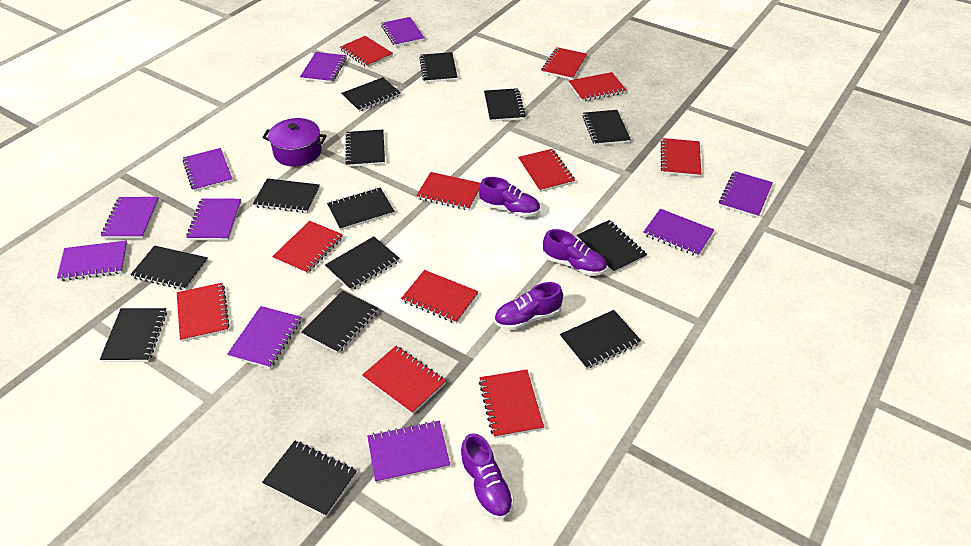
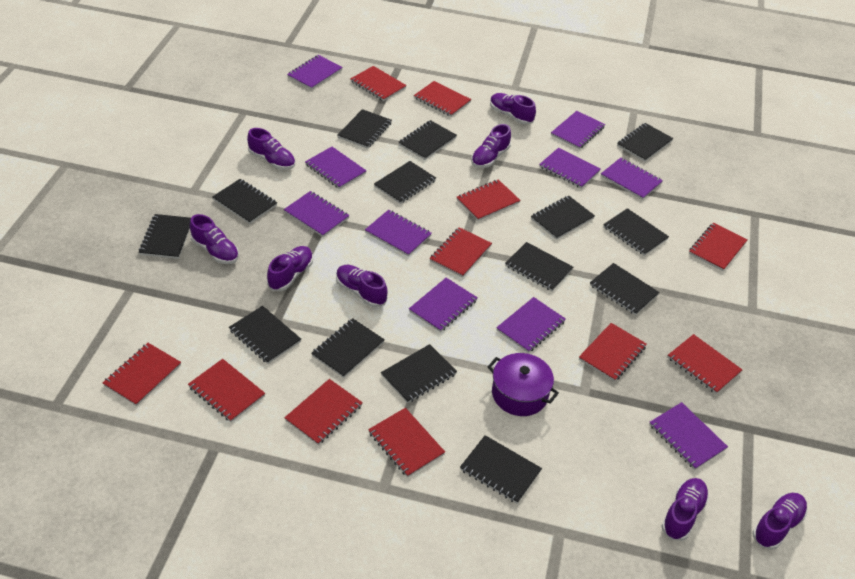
purple shoe: 4 -> 8

